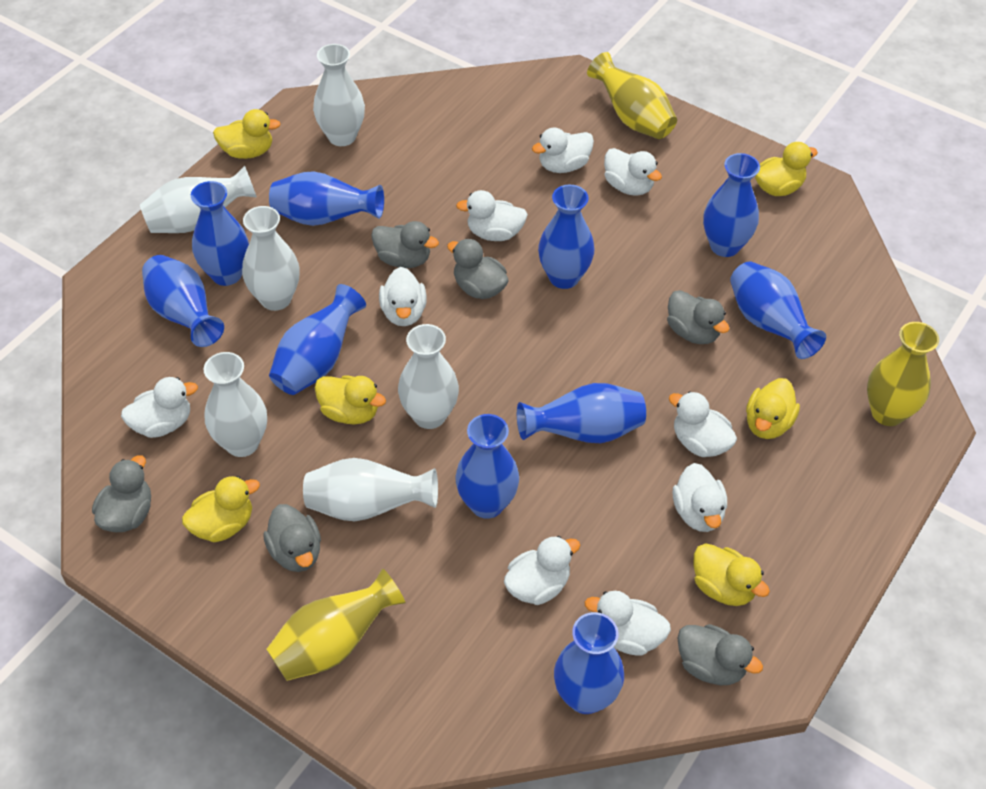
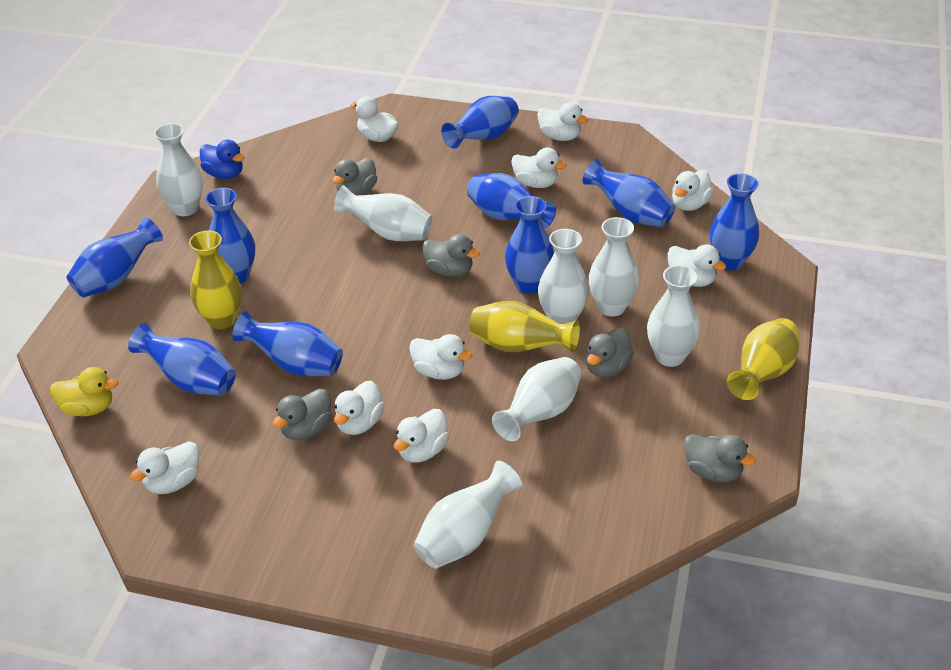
blue duck: 0 -> 1
blue vase: 10 -> 9
grey duck: 6 -> 5
white vase: 6 -> 7
yellow duck: 6 -> 1

